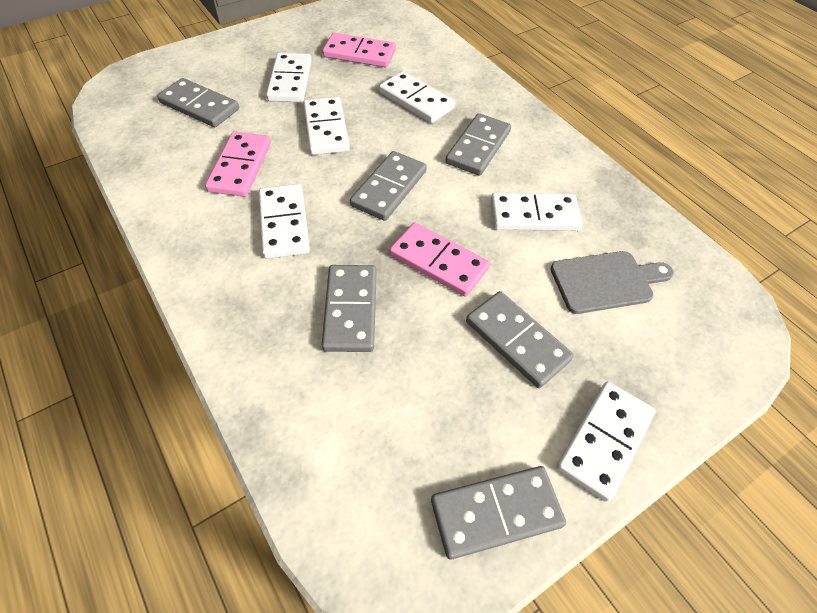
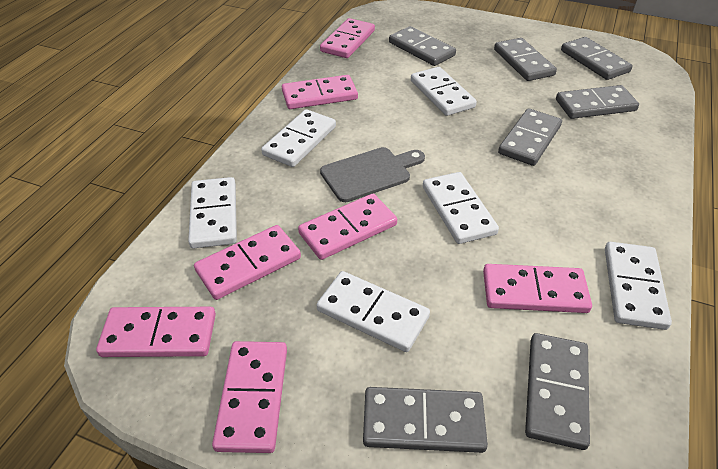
grey domino: 6 -> 7
pink domino: 3 -> 7

